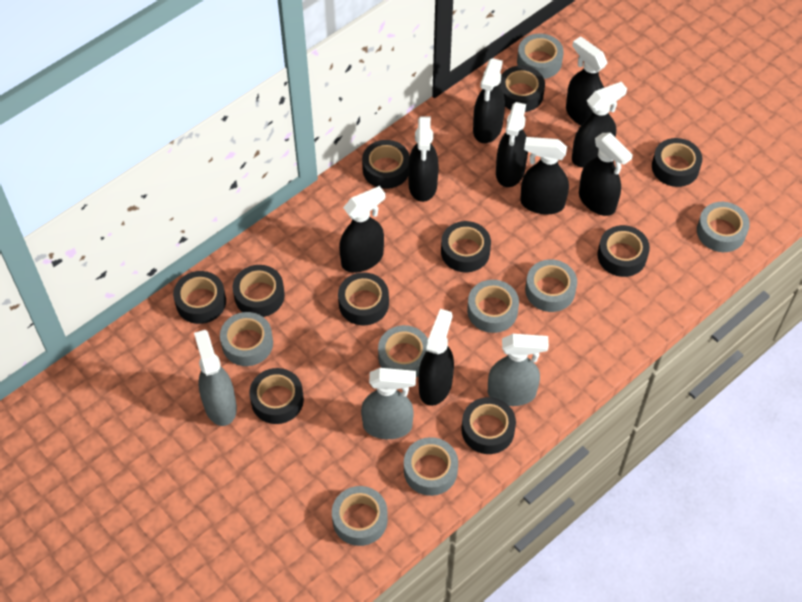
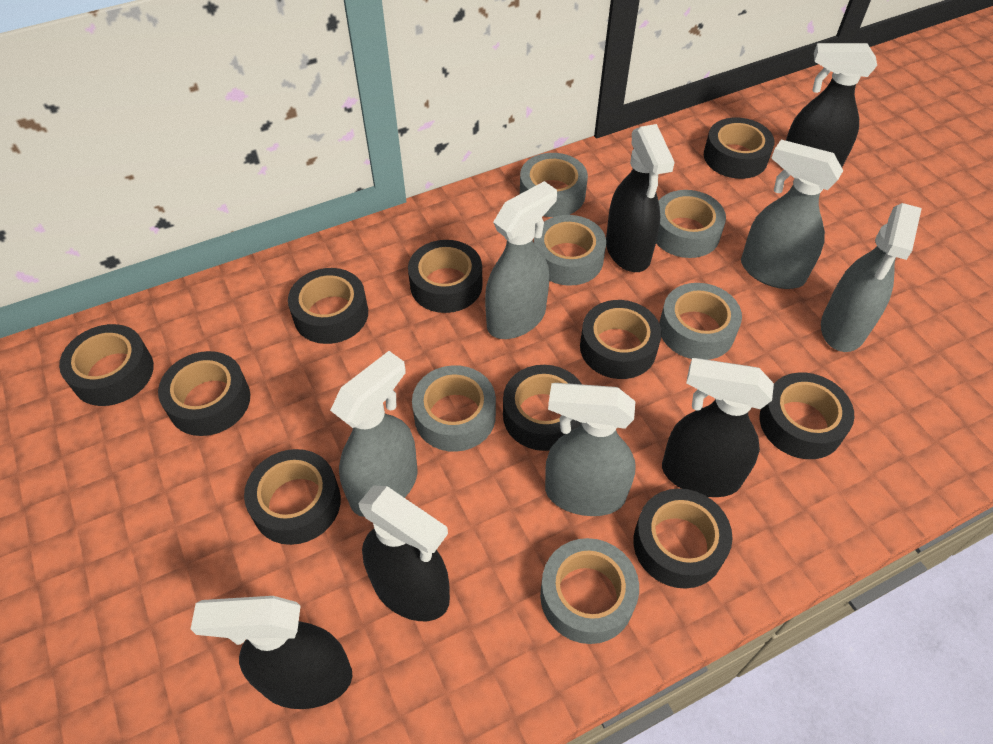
black spray bottle: 9 -> 5
grey spray bottle: 3 -> 5
grey tape: 8 -> 6

